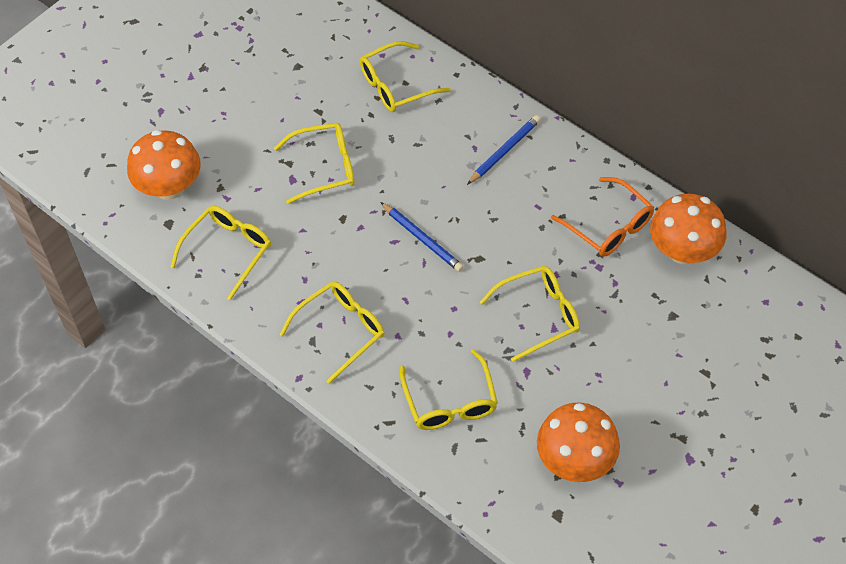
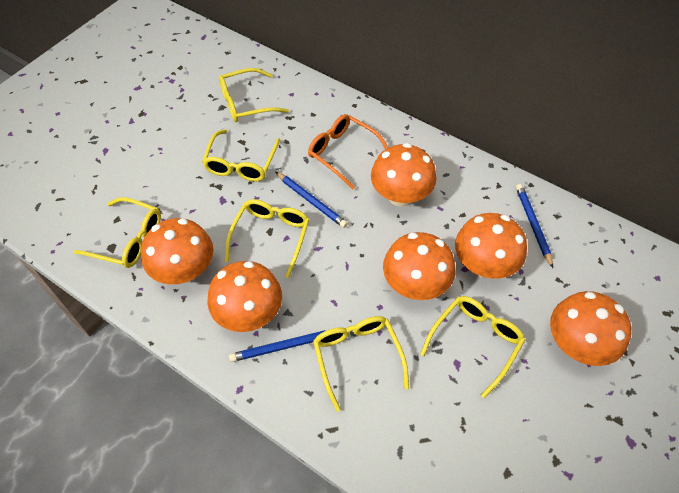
blue pencil: 2 -> 3
orange mushroom: 3 -> 6

